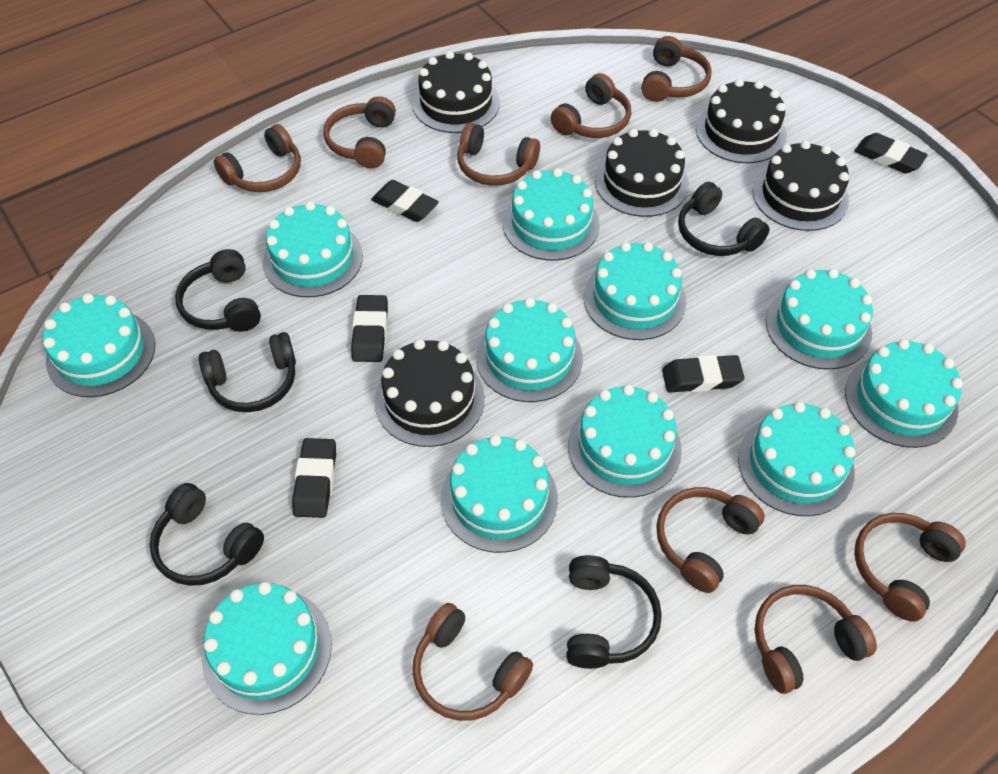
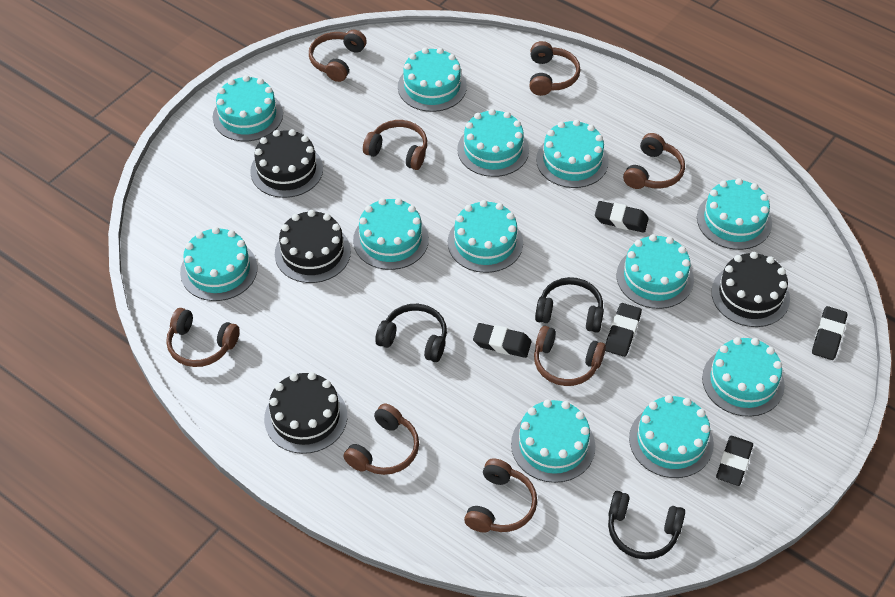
black cake: 5 -> 4
black headphones: 5 -> 3
brown headphones: 9 -> 8
turquoise cake: 11 -> 12

